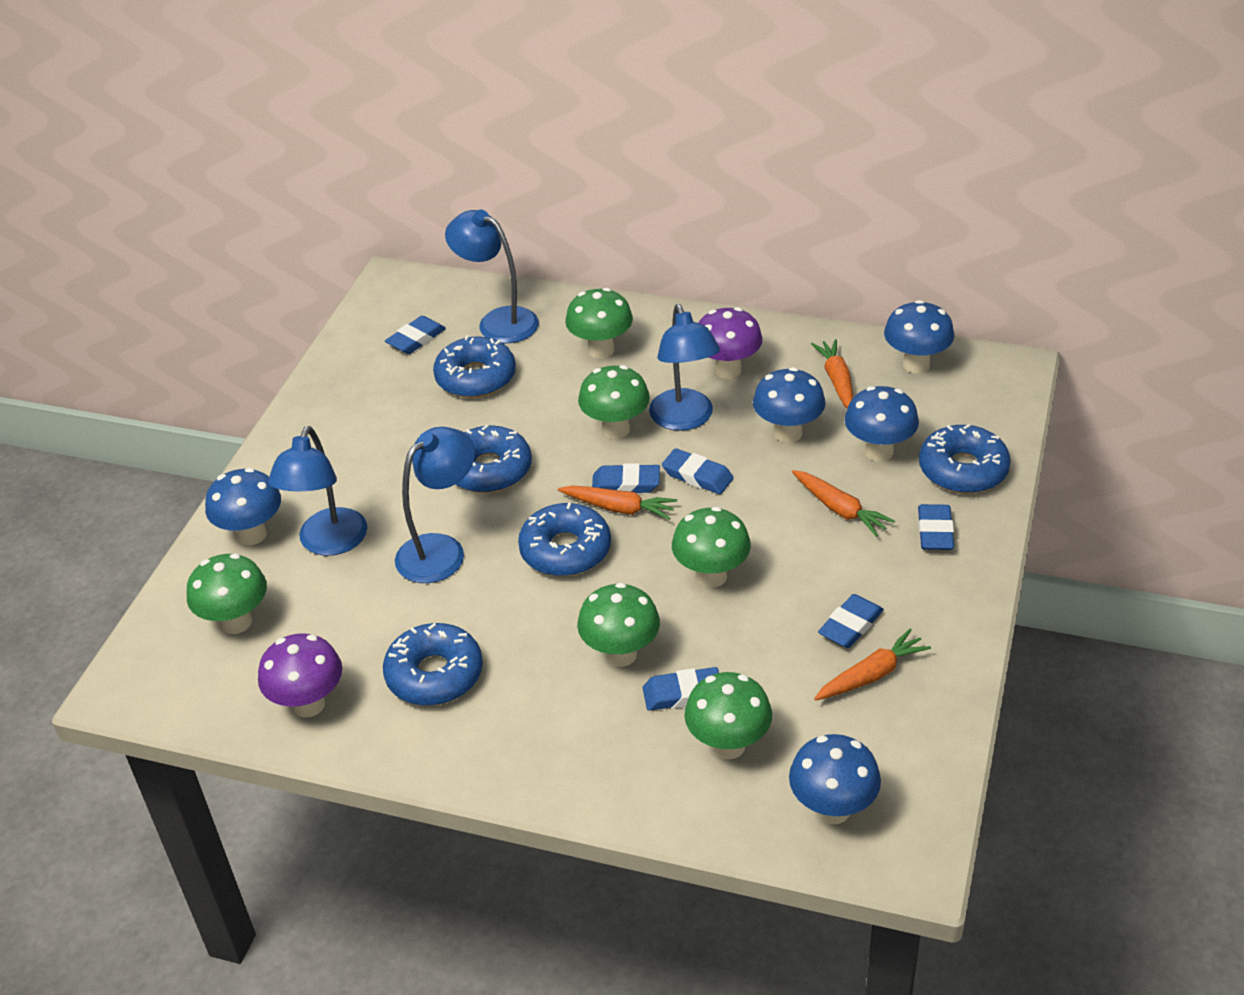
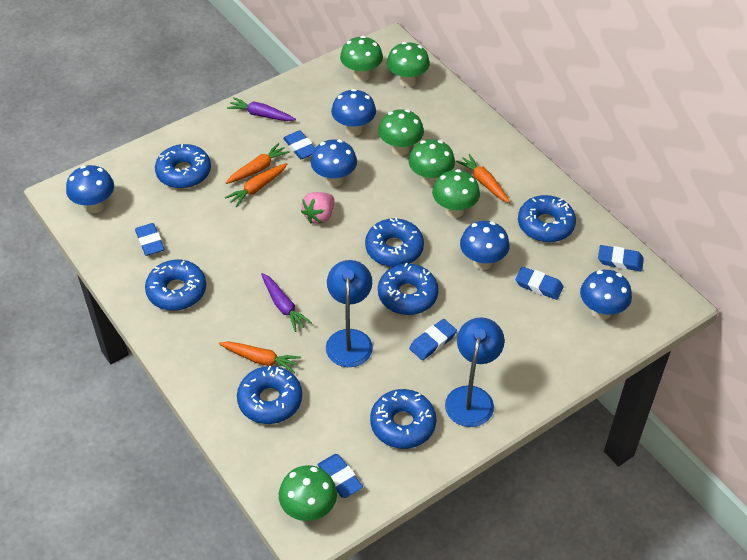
blue donut: 5 -> 7
blue lamp: 4 -> 2
pink strawberry: 0 -> 1
purple carrot: 0 -> 2
purple mushroom: 2 -> 0

